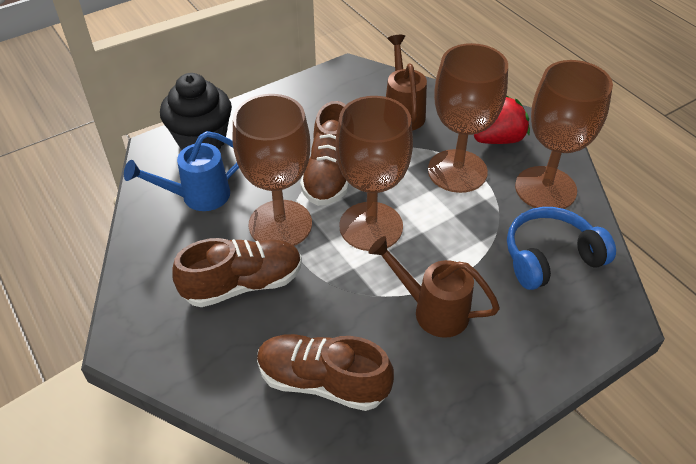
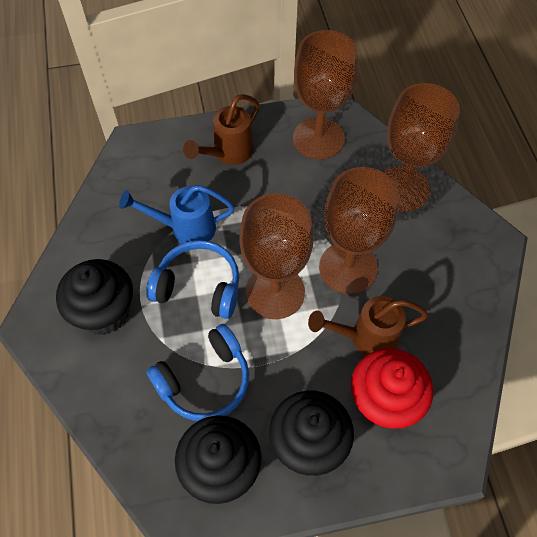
black cupcake: 1 -> 3
blue headphones: 1 -> 2
brown shoe: 3 -> 0
red cupcake: 0 -> 1
red strawberry: 1 -> 0

